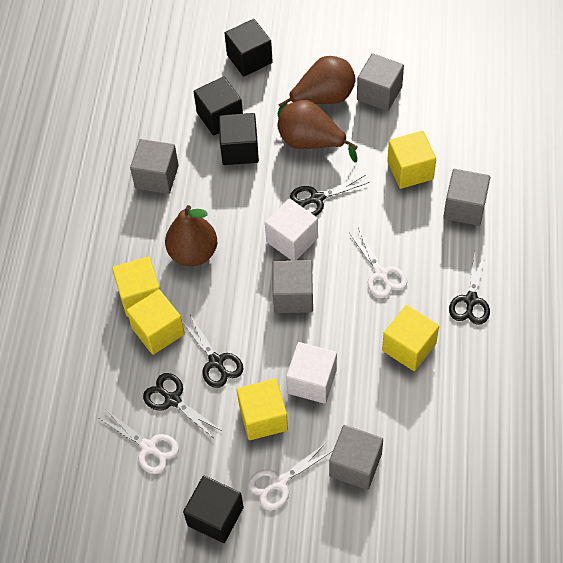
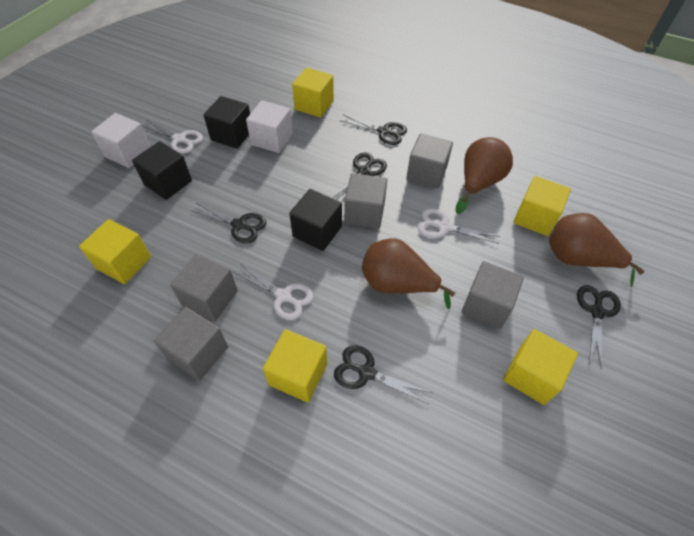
black cube: 4 -> 3
black scissors: 4 -> 5

